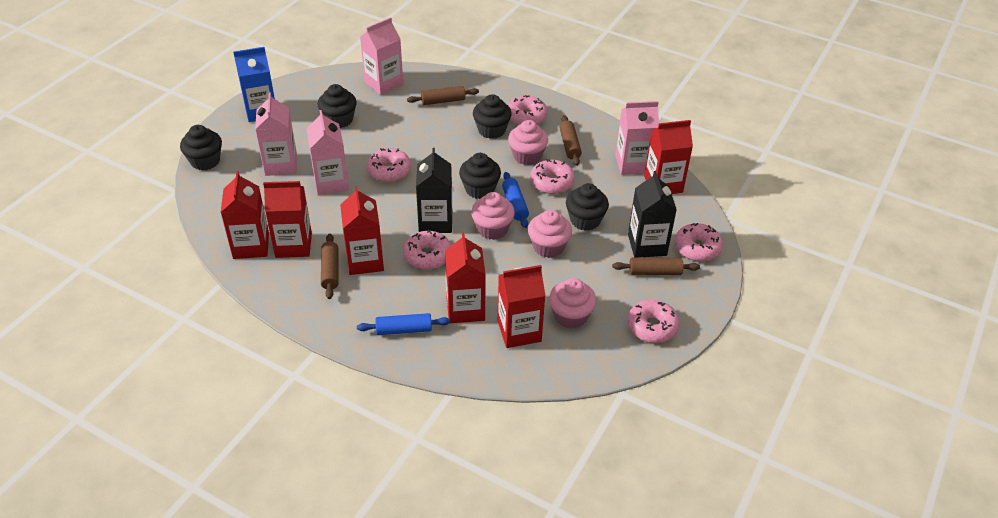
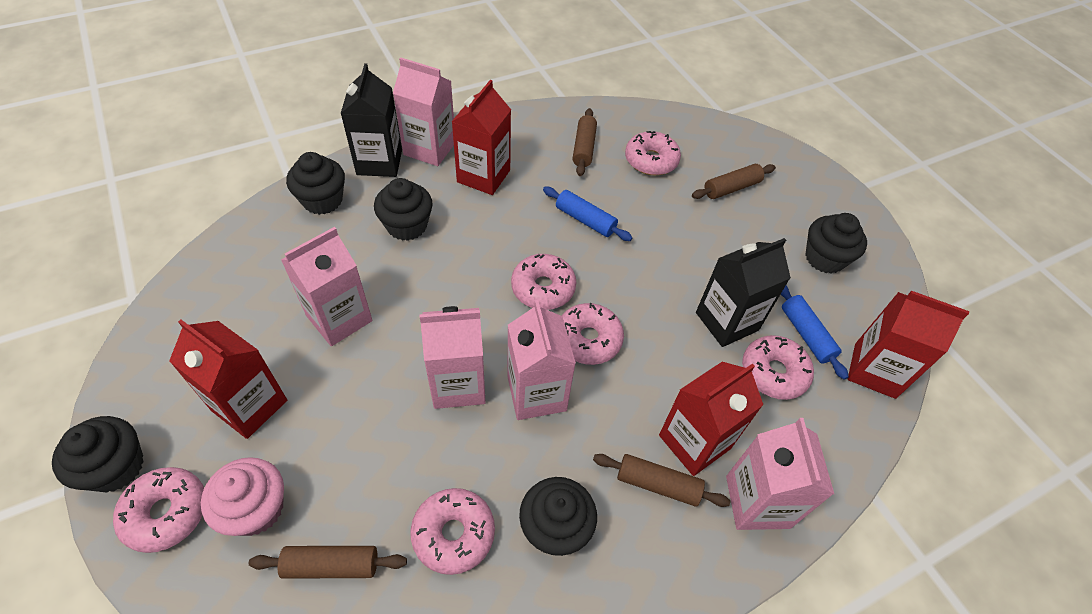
blue carton: 1 -> 0
pink carton: 4 -> 5
pink cupcake: 4 -> 1
red carton: 6 -> 4

